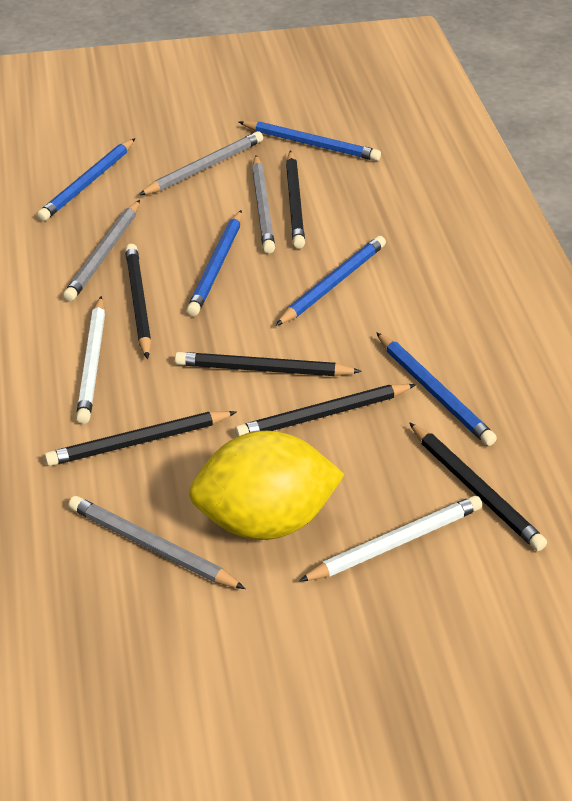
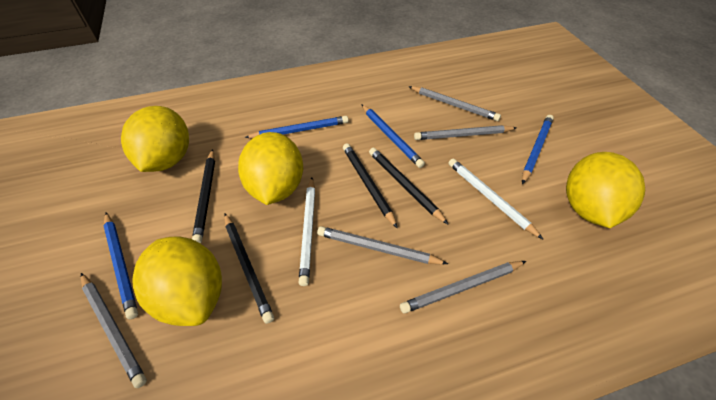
black pencil: 6 -> 4
blue pencil: 5 -> 4
grey pencil: 4 -> 5
yellow lemon: 1 -> 4

